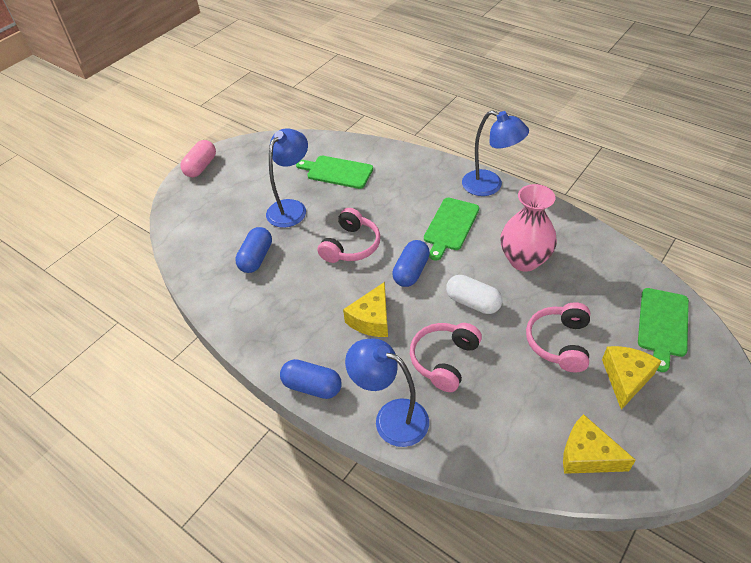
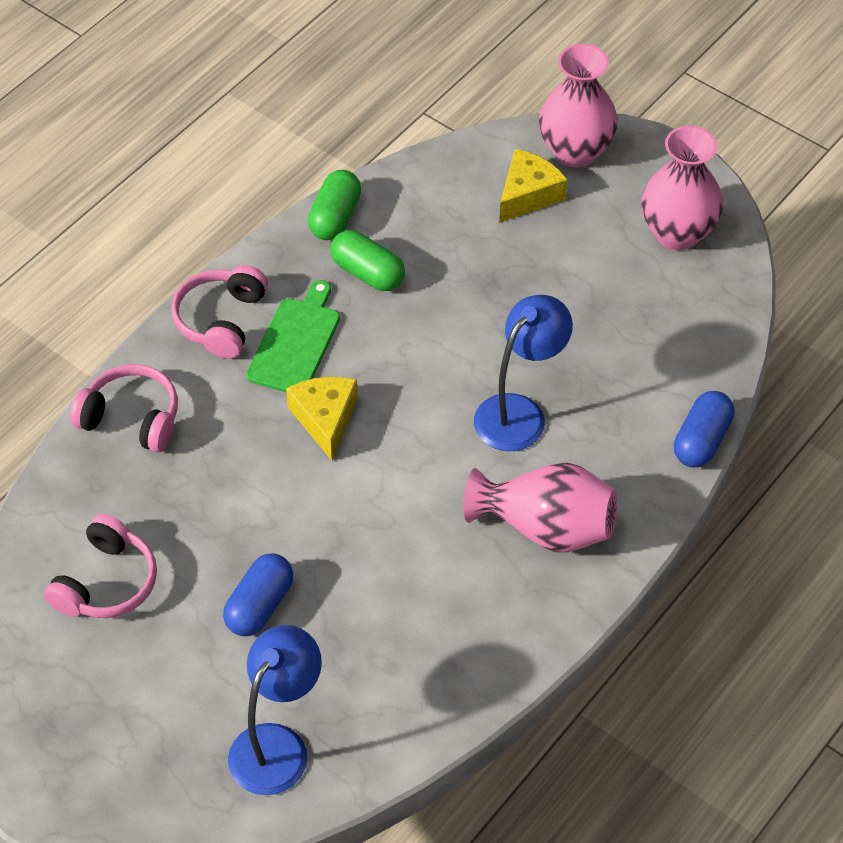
blue capsule: 3 -> 2
blue lamp: 3 -> 2
green capsule: 0 -> 2
green cutting board: 3 -> 1
pink capsule: 1 -> 0
pink vase: 1 -> 3
white capsule: 1 -> 0
yellow cheese: 3 -> 2

